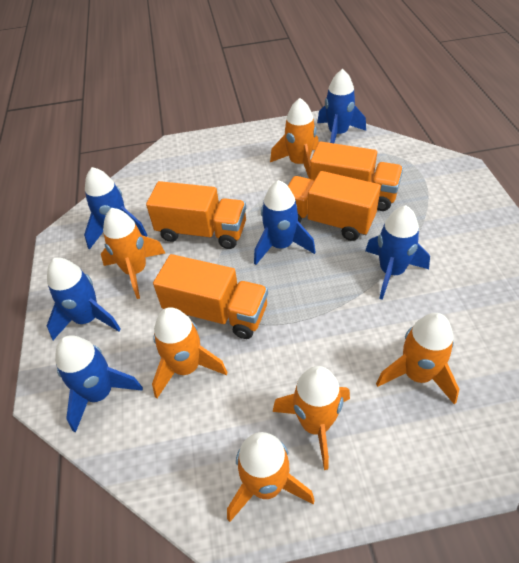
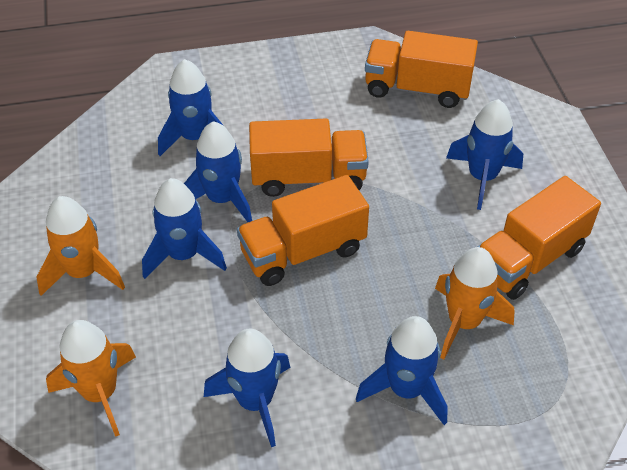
orange rocket: 6 -> 3

